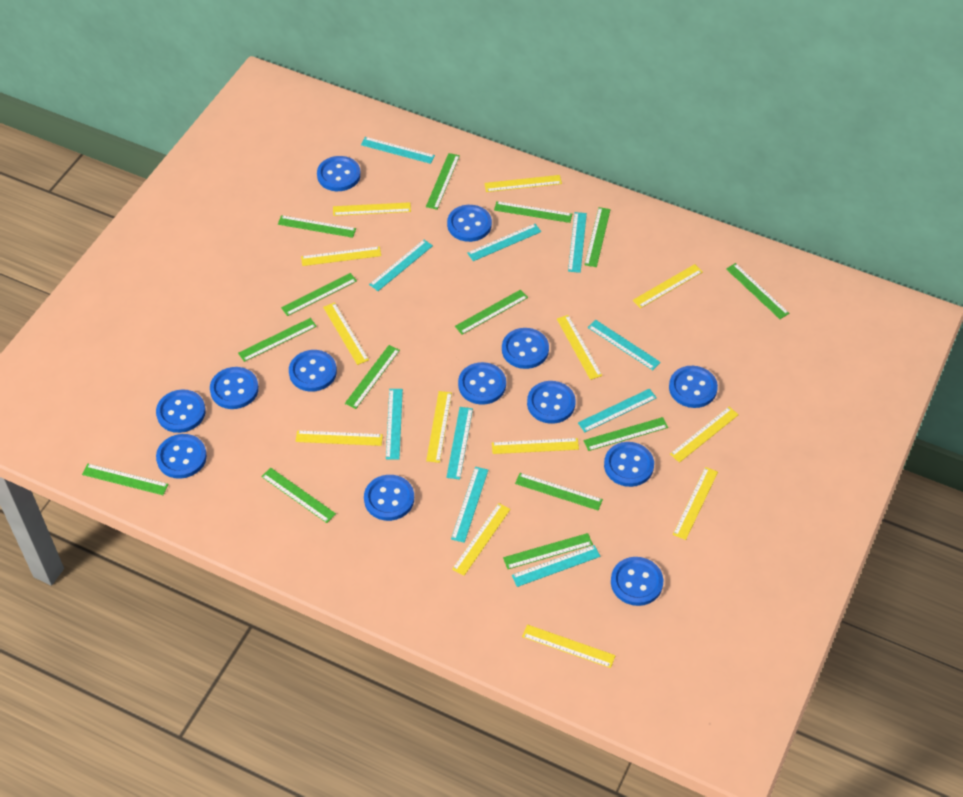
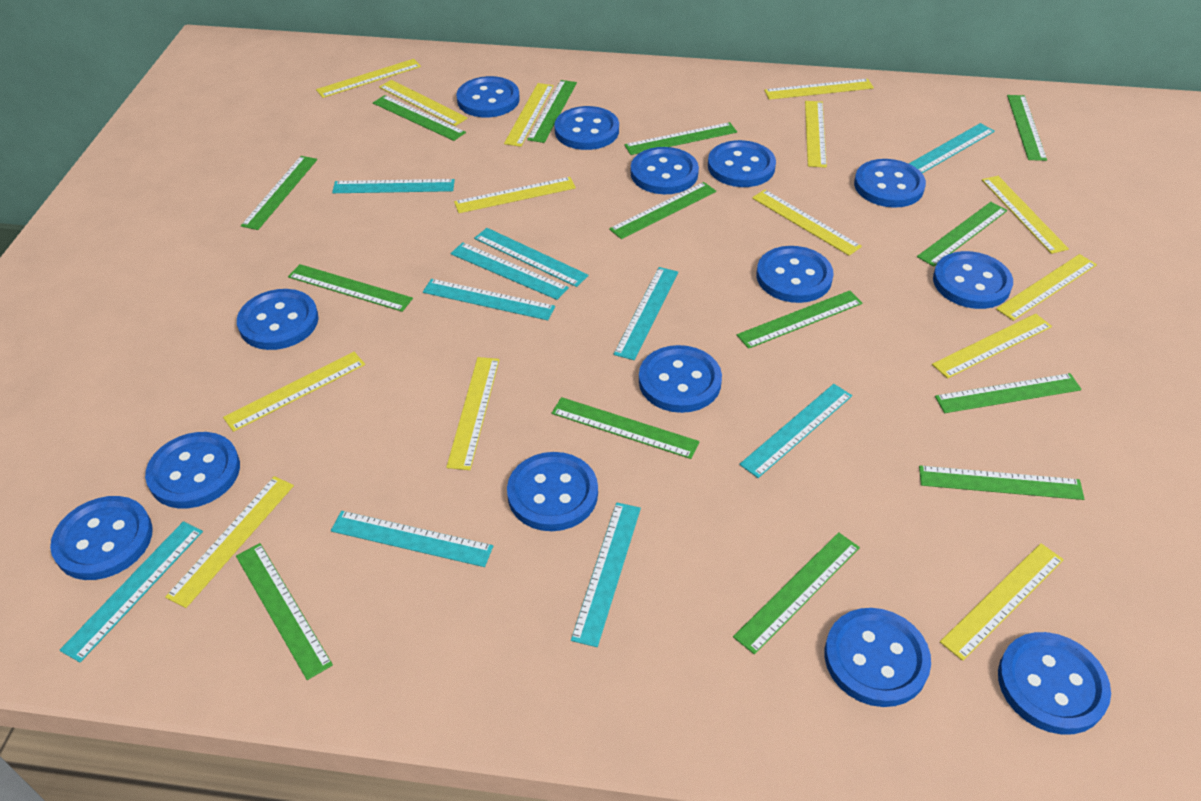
blue button: 13 -> 14
yellow ruler: 13 -> 14

